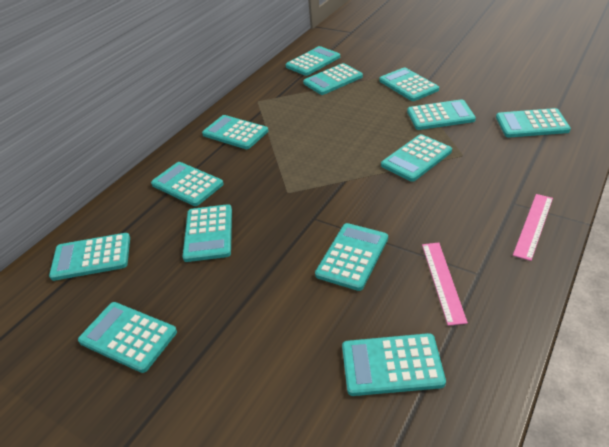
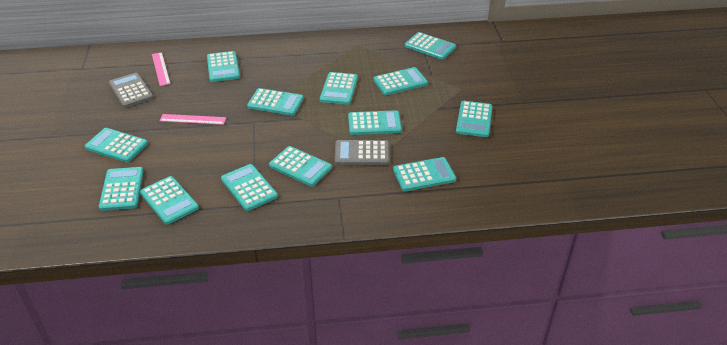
grey calculator: 0 -> 2

